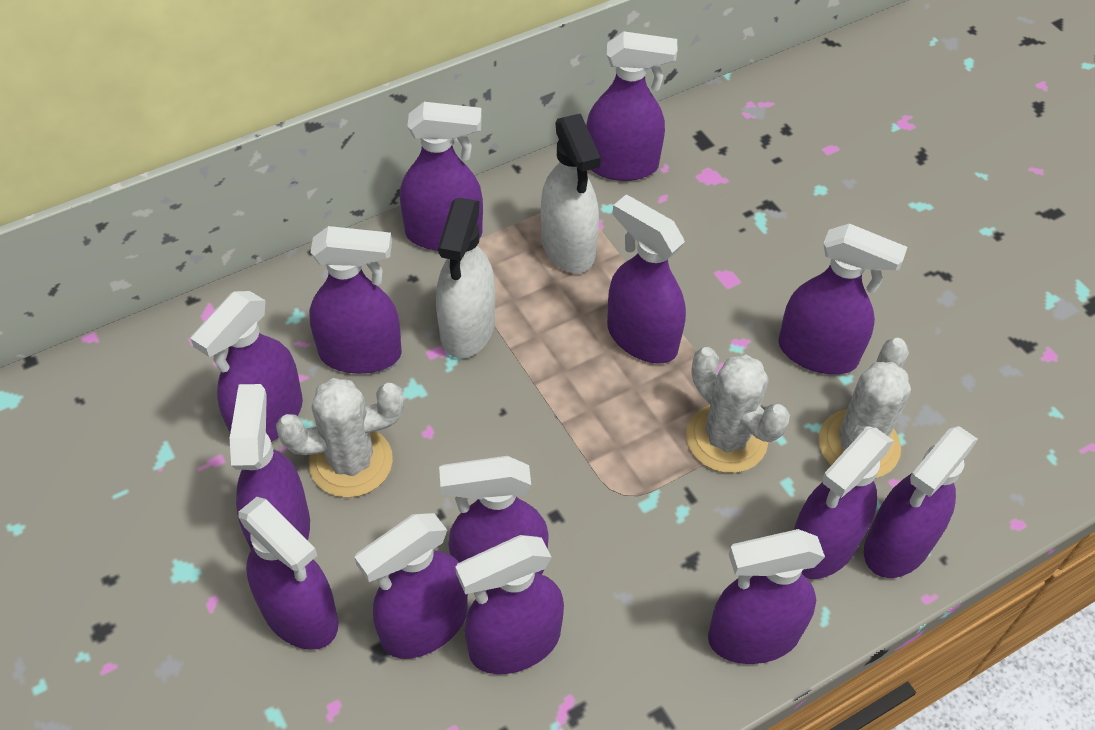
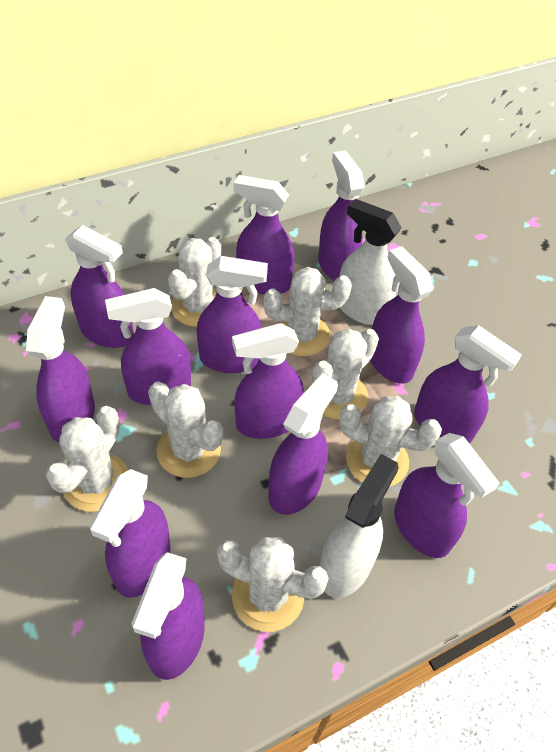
purple spray bottle: 14 -> 13
white cactus: 3 -> 7

